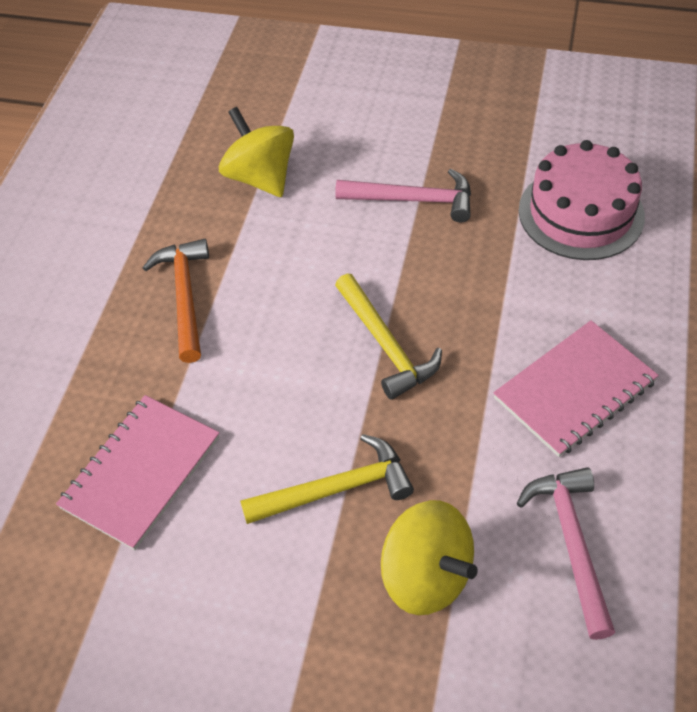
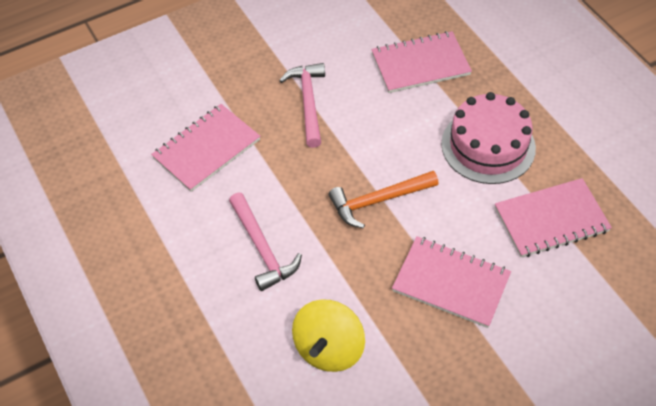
pink notebook: 2 -> 4
yellow hammer: 2 -> 0
yellow spinning top: 2 -> 1

